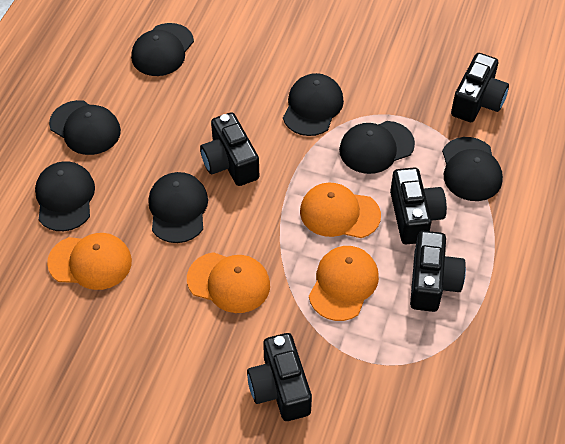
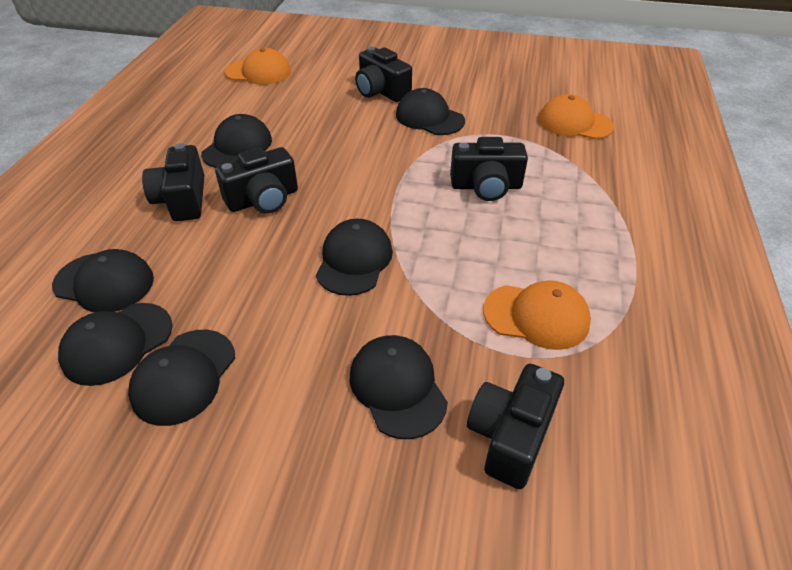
orange cap: 4 -> 3

